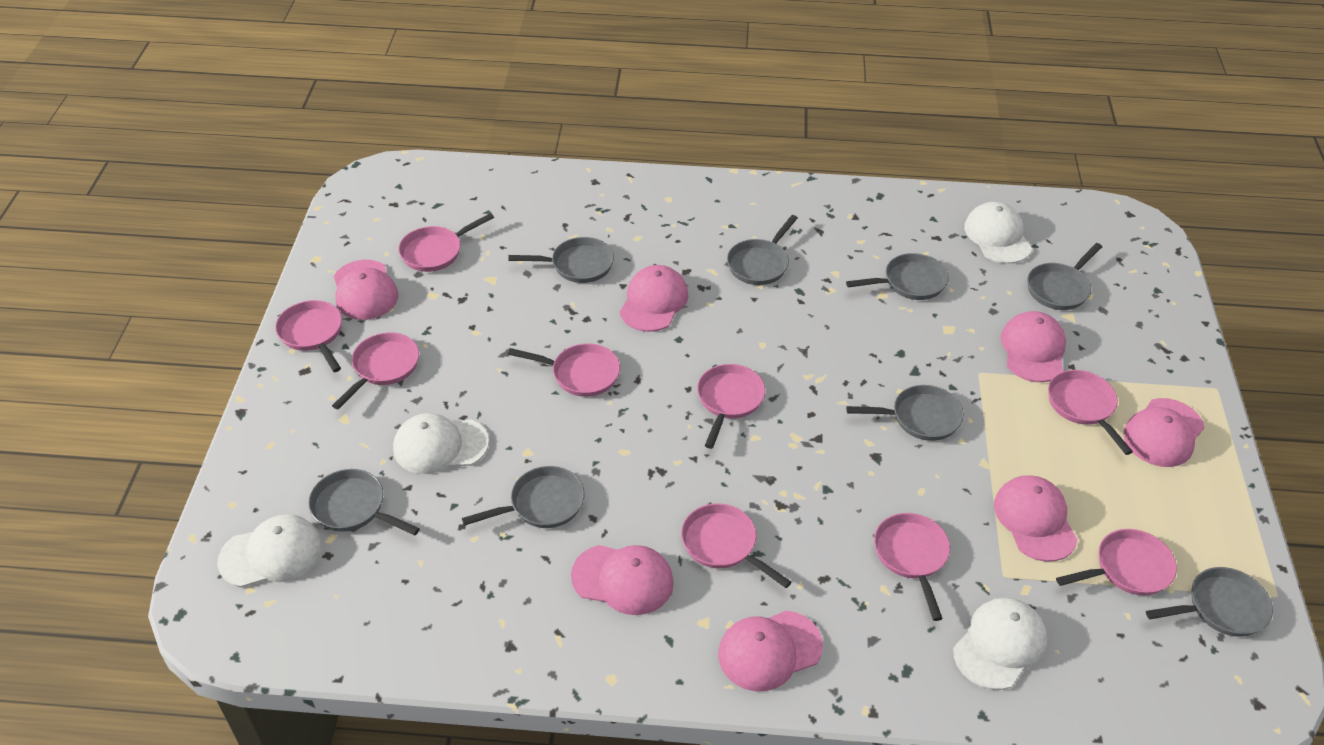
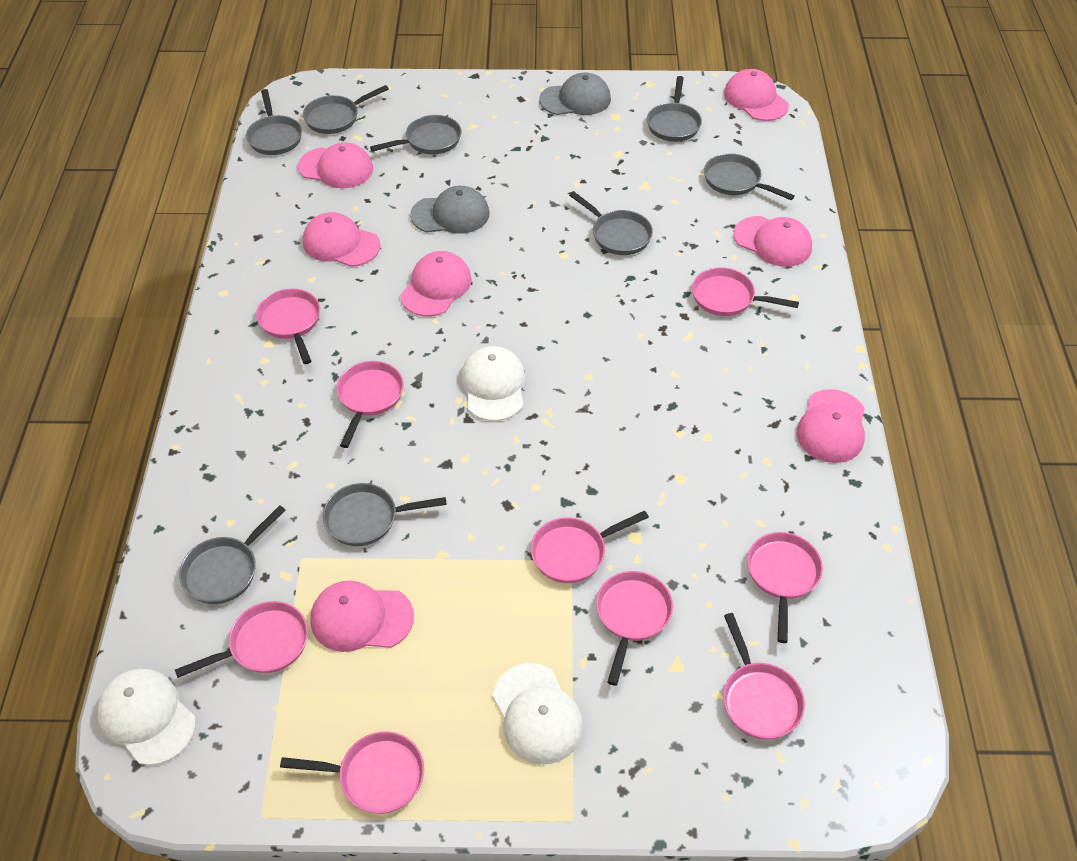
grey cap: 0 -> 2
white cap: 4 -> 3

